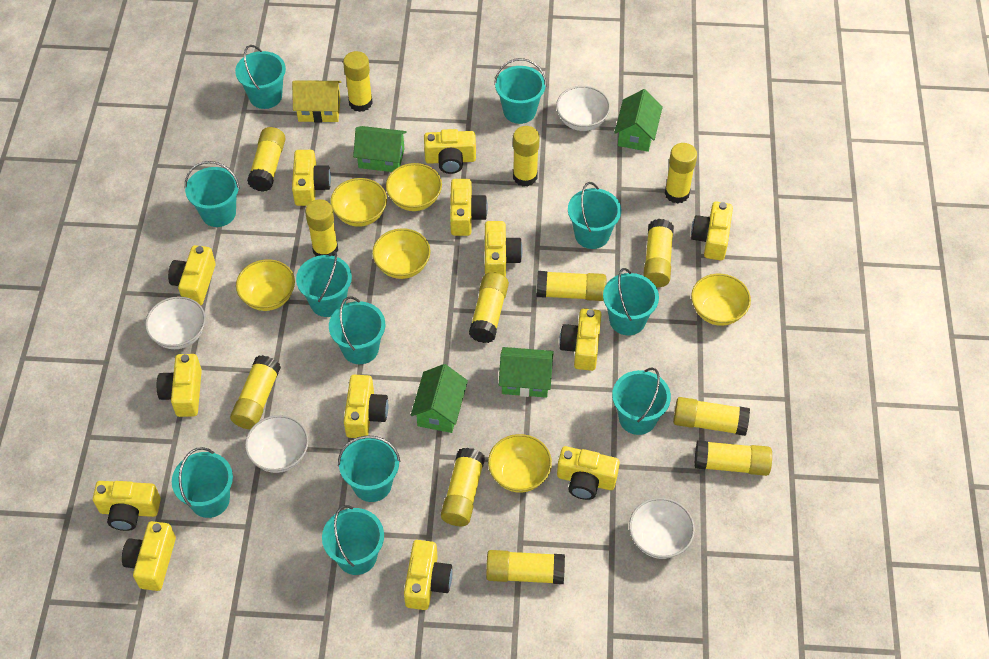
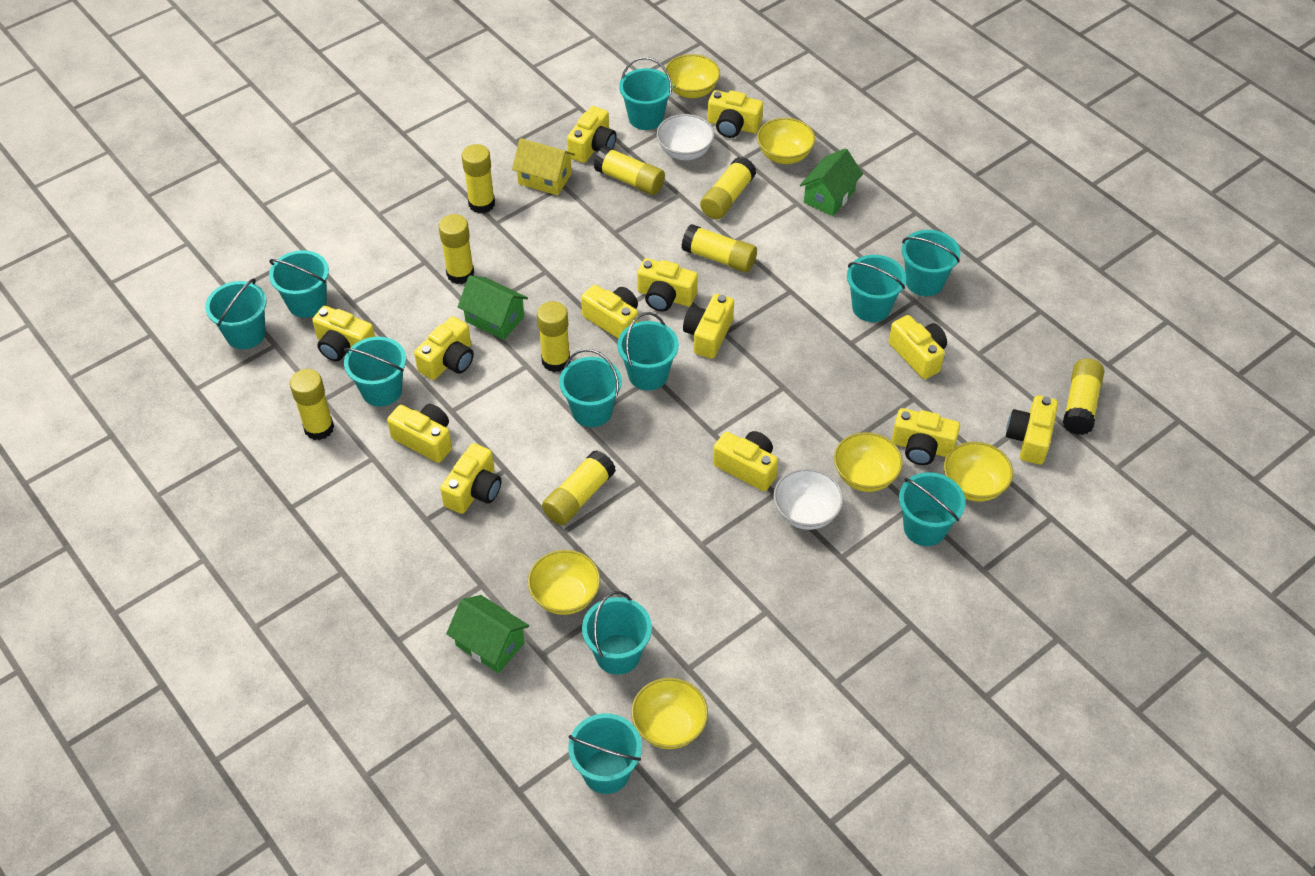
green house: 4 -> 3
white bowl: 4 -> 2
yellow glue stick: 13 -> 9

